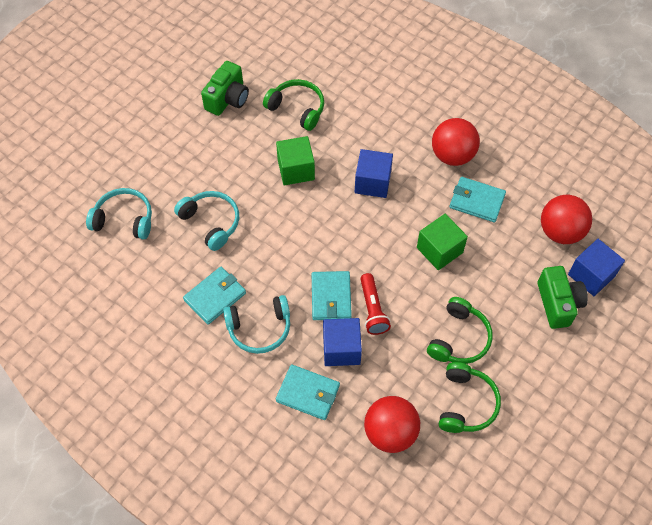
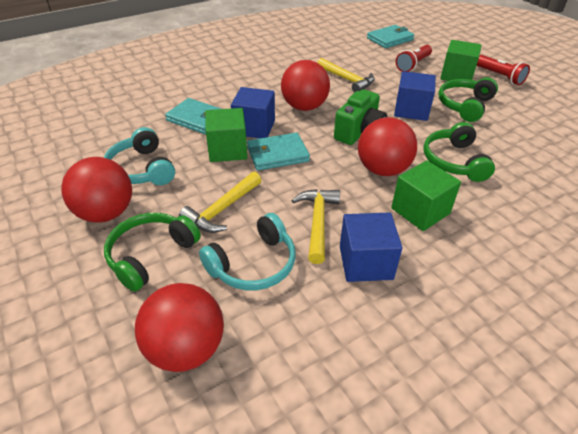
green camera: 2 -> 1
green cube: 2 -> 3
red ball: 3 -> 4
red flashlight: 1 -> 2
turquoise headphones: 3 -> 2
turquoise wallet: 4 -> 3
yellow hammer: 0 -> 3

